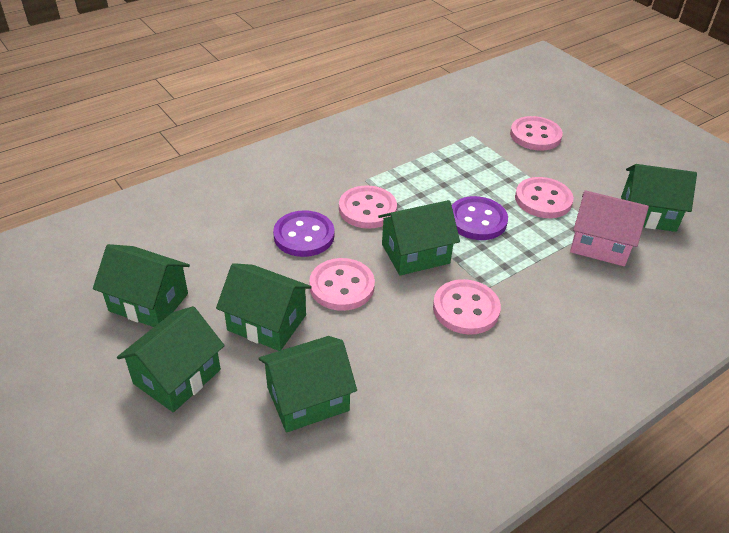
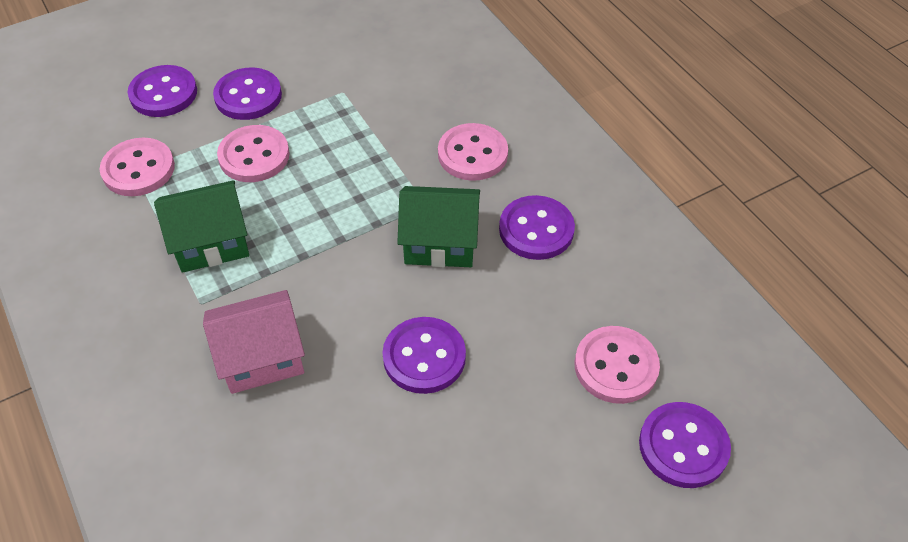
green house: 6 -> 2
pink button: 5 -> 4
purple button: 2 -> 5

